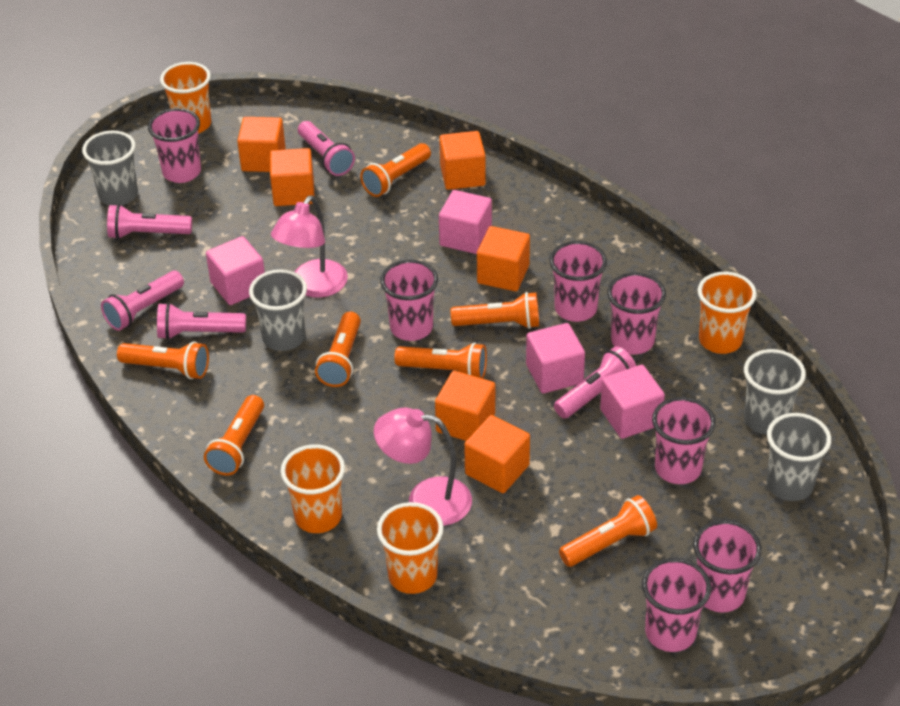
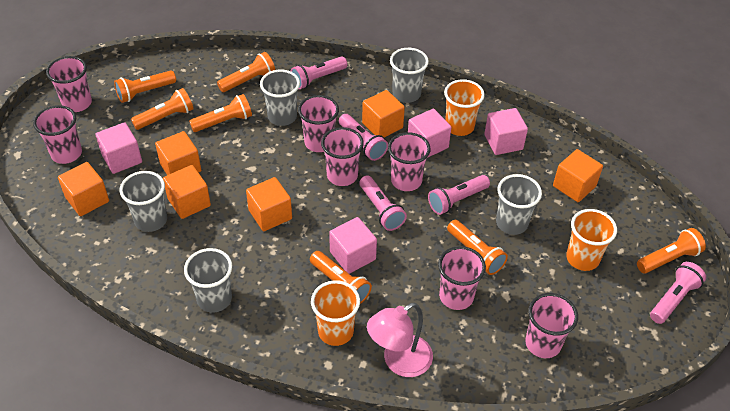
grey cup: 4 -> 5
orange cup: 4 -> 3
pink lamp: 2 -> 1

